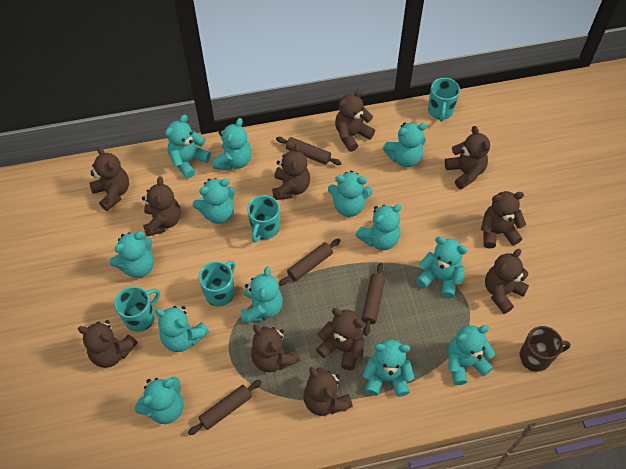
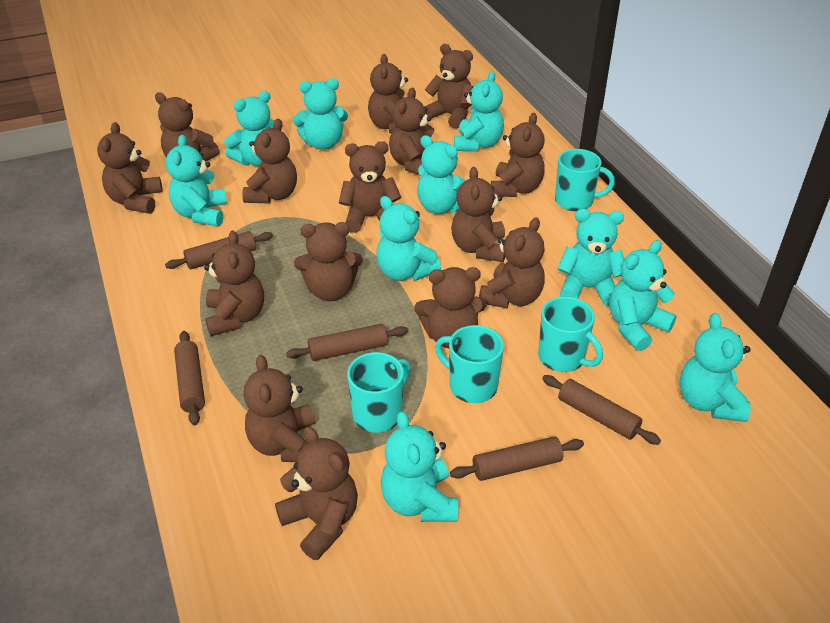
brown mug: 1 -> 0
brown rolling pin: 4 -> 5
brown teddy bear: 11 -> 15
turquoise teddy bear: 13 -> 10

